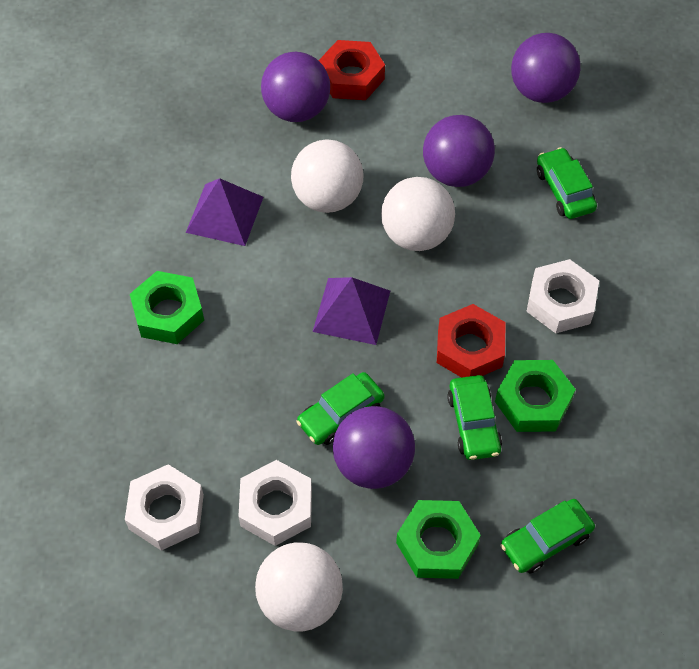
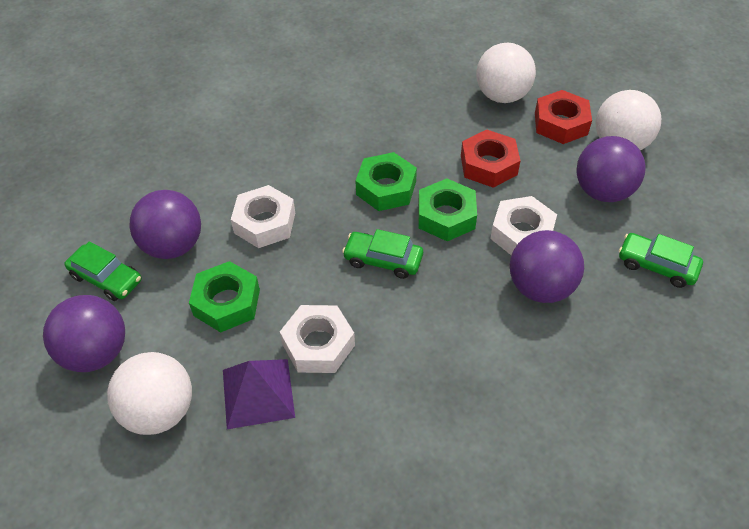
green car: 4 -> 3
purple pyramid: 2 -> 1

